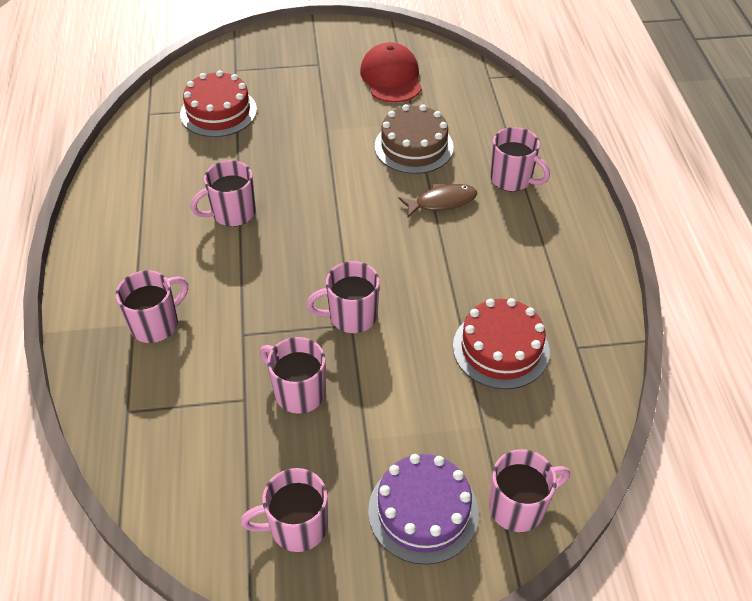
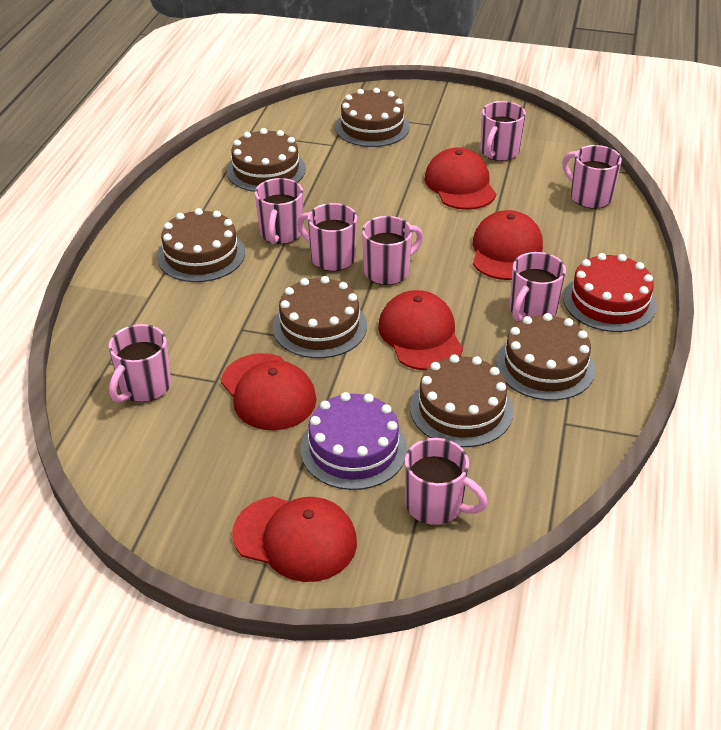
brown cake: 1 -> 6
brown fish: 1 -> 0
pink mug: 7 -> 8
red cake: 2 -> 1
red cap: 1 -> 5

